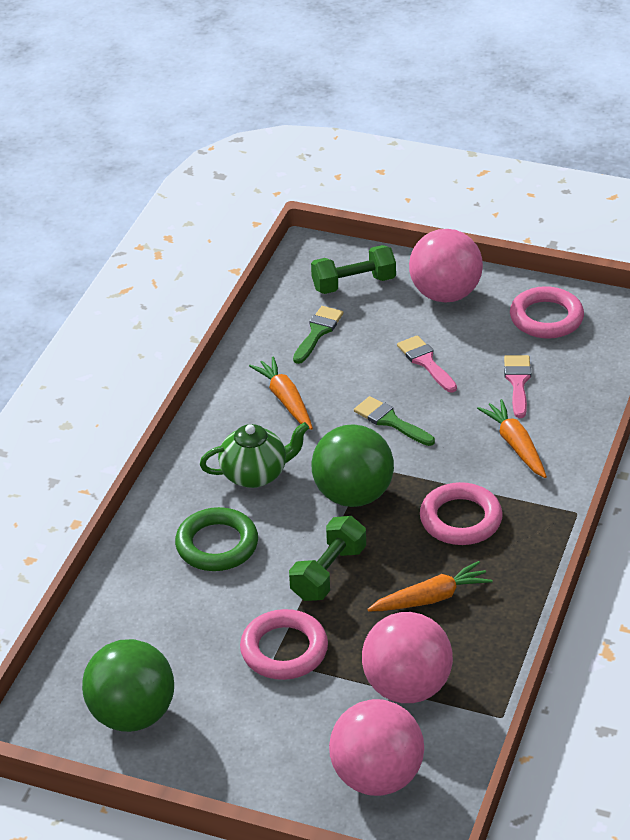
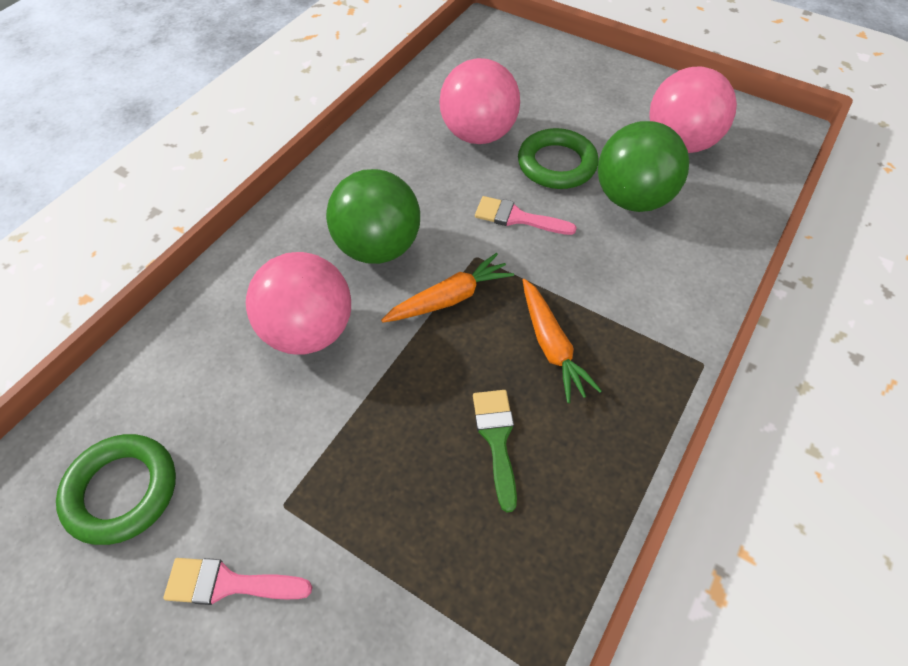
green brush: 2 -> 1
green dumbbell: 2 -> 0
green ring: 1 -> 2
green teapot: 1 -> 0
orange carrot: 3 -> 2
pink ring: 3 -> 0

